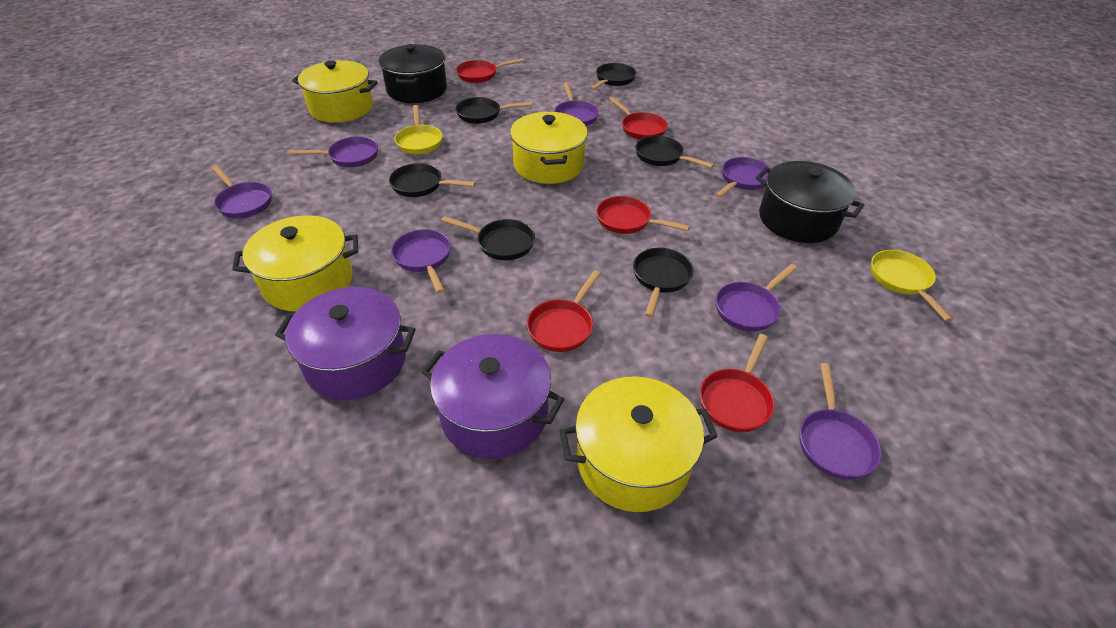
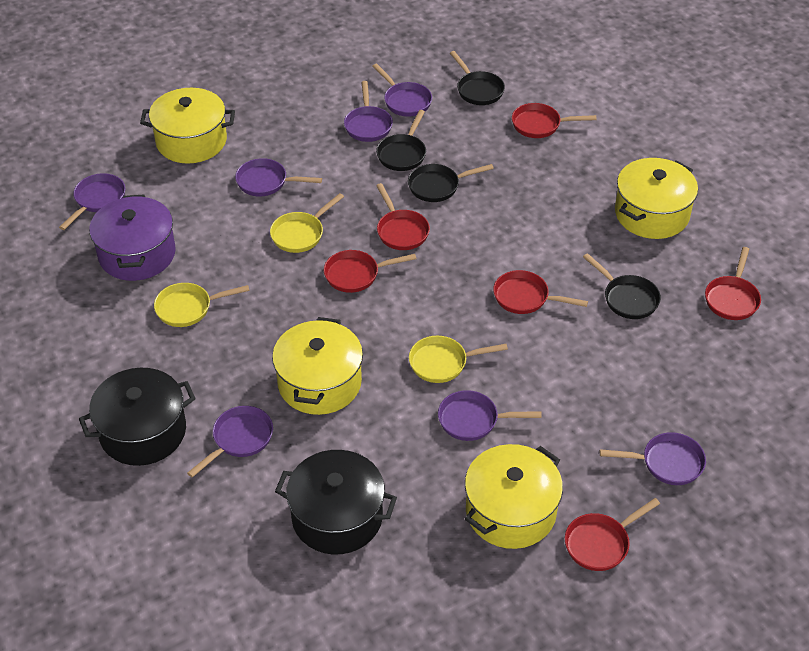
black pan: 6 -> 4
purple pot: 2 -> 1
red pan: 5 -> 6
yellow pan: 2 -> 3

